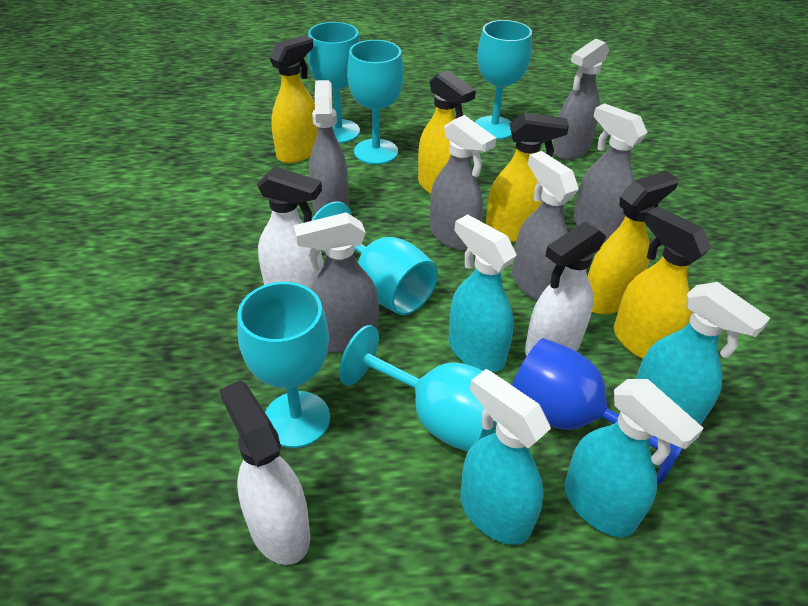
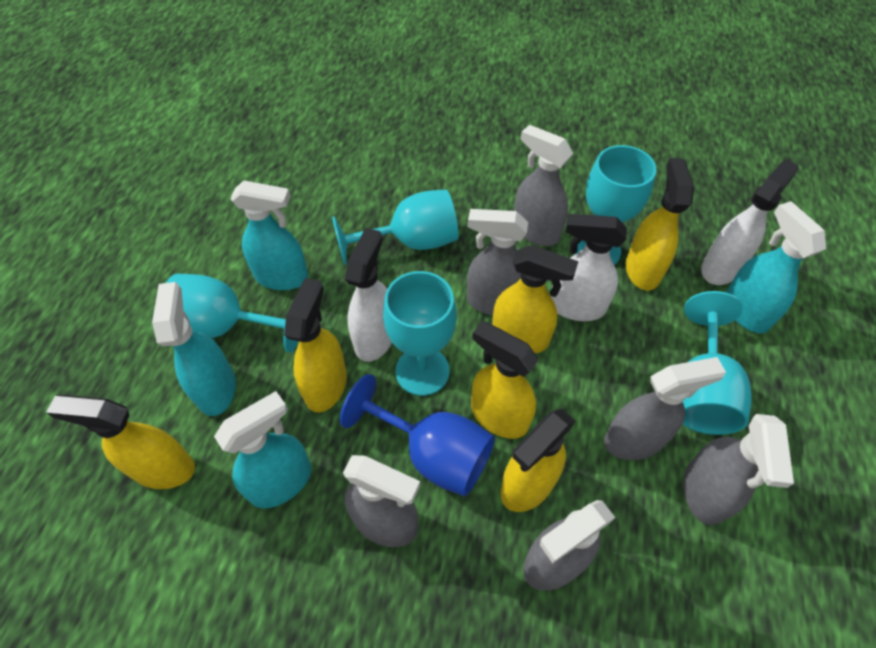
turquoise goblet: 6 -> 5
yellow spray bottle: 5 -> 6

